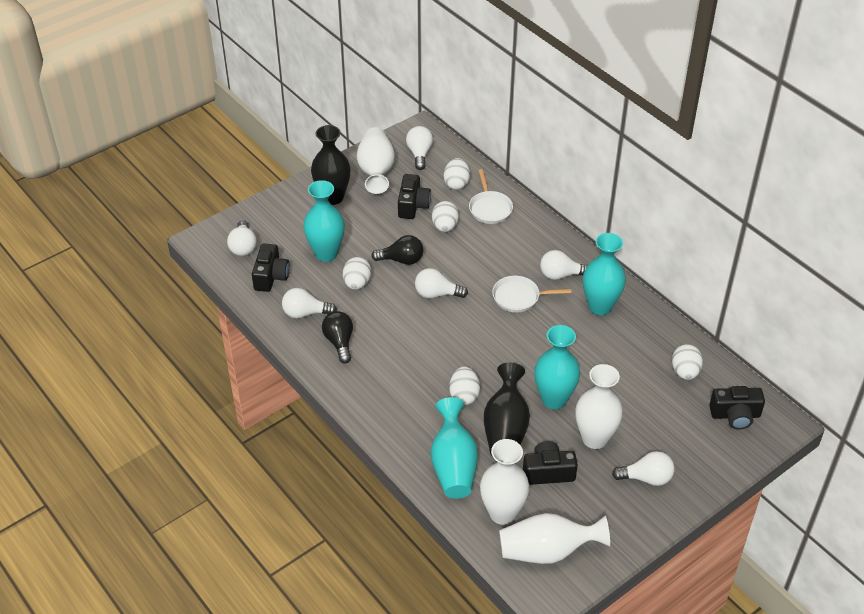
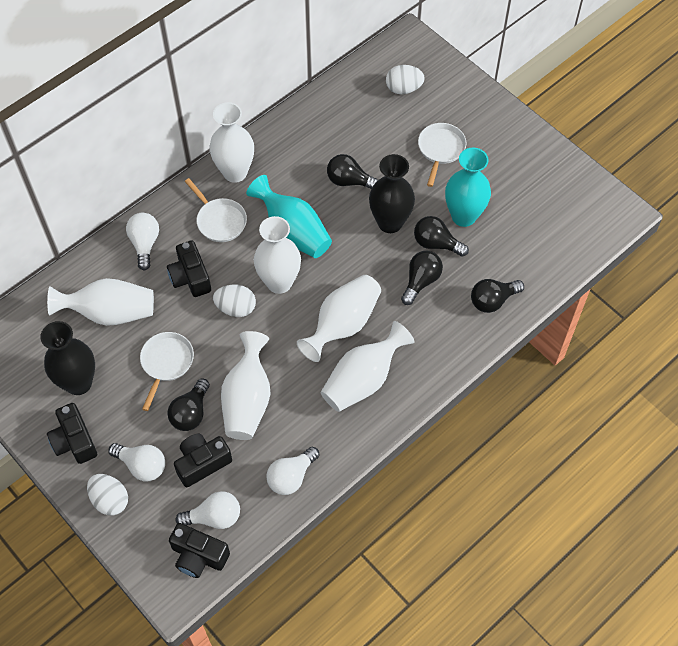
black light bulb: 2 -> 5
turquoise vase: 4 -> 2
white egg: 5 -> 3
white light bulb: 6 -> 4
white pan: 2 -> 3
white vase: 4 -> 6

